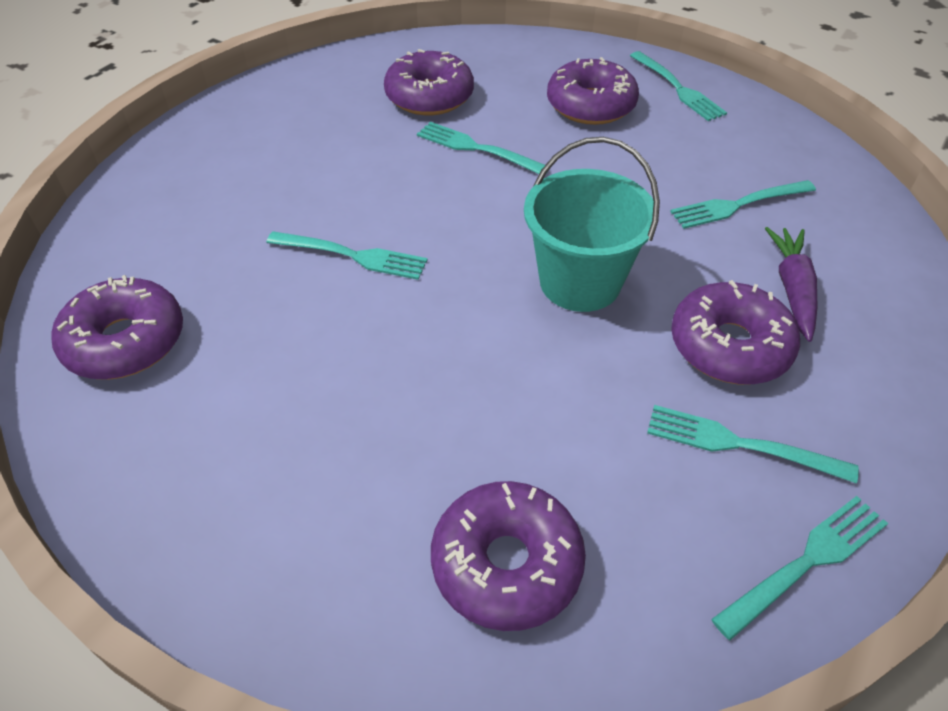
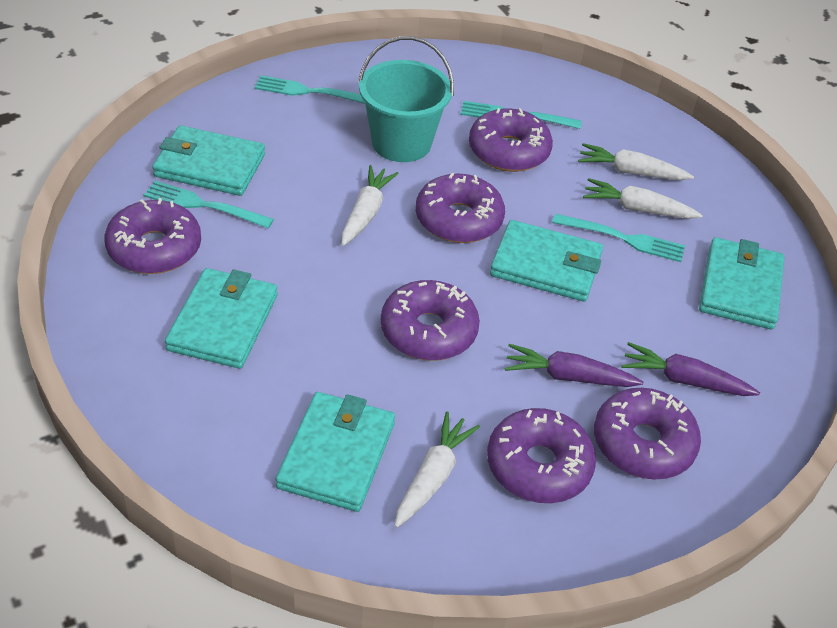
purple carrot: 1 -> 2
purple donut: 5 -> 6
turquoise fork: 6 -> 4
turquoise wallet: 0 -> 5
white carrot: 0 -> 4

